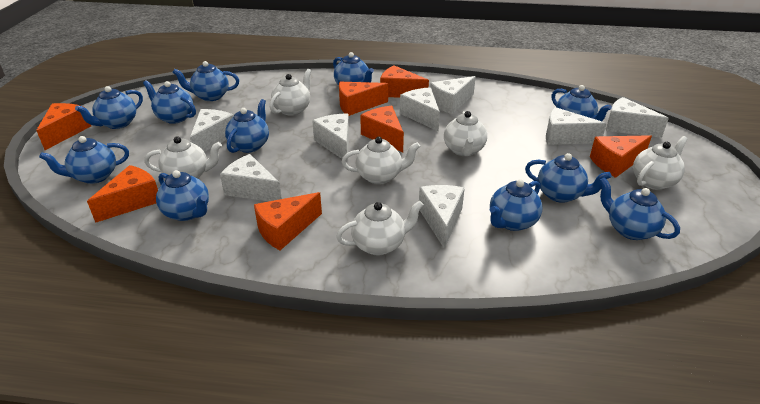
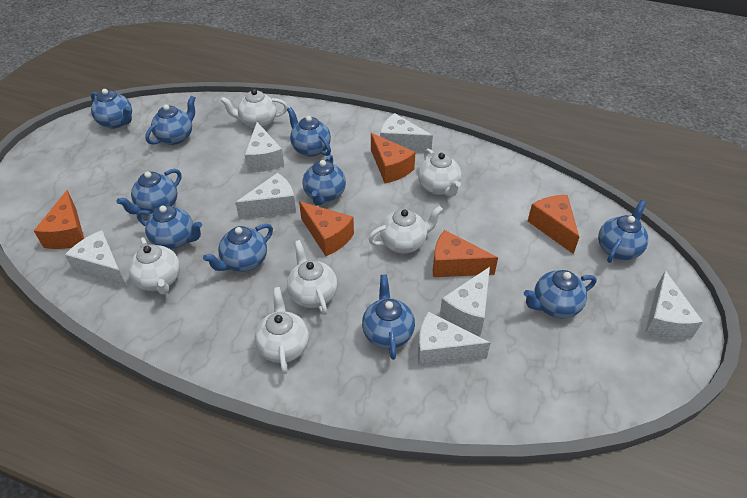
blue teapot: 11 -> 10
orange cheese: 7 -> 5
white cheese: 8 -> 7

